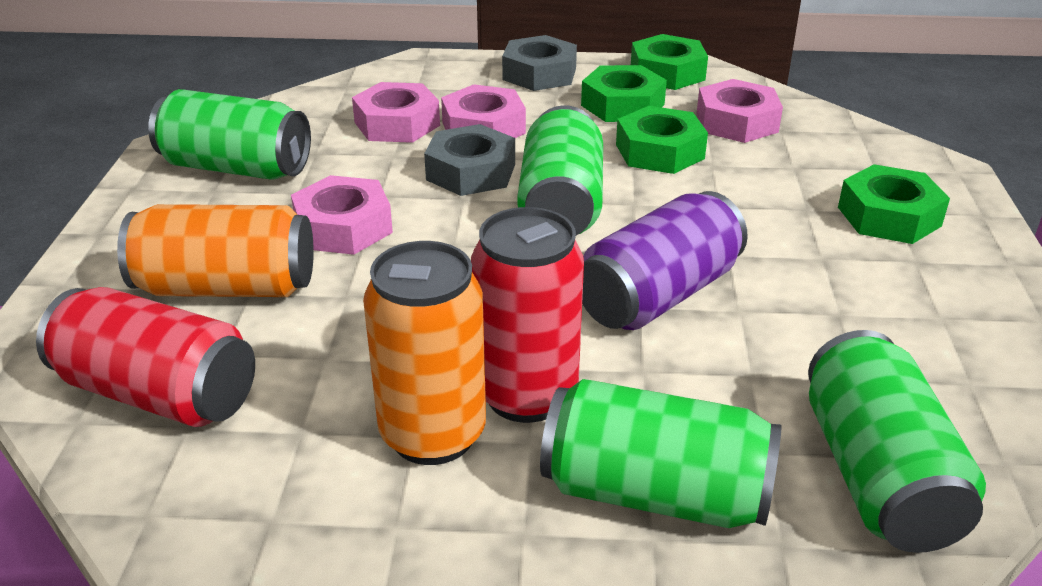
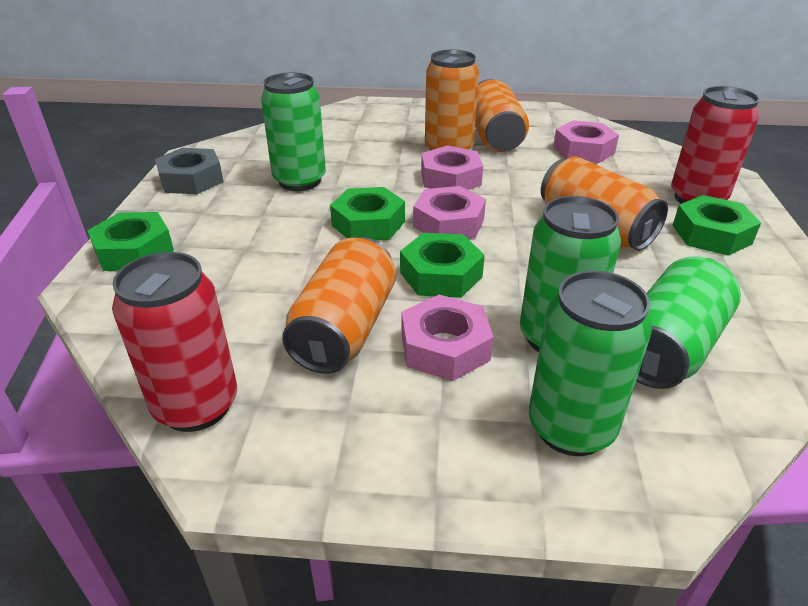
grey nut: 2 -> 1
orange can: 2 -> 4
purple can: 1 -> 0

